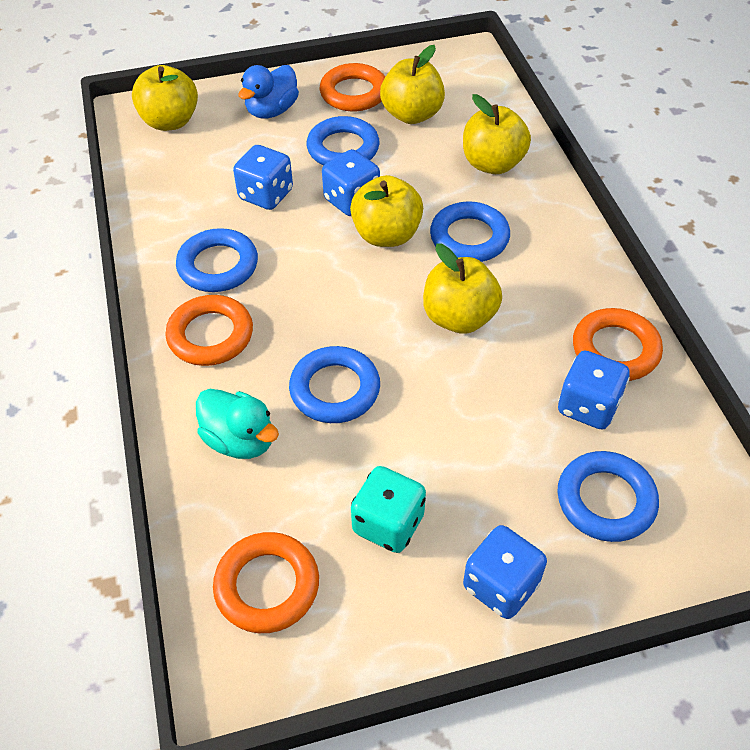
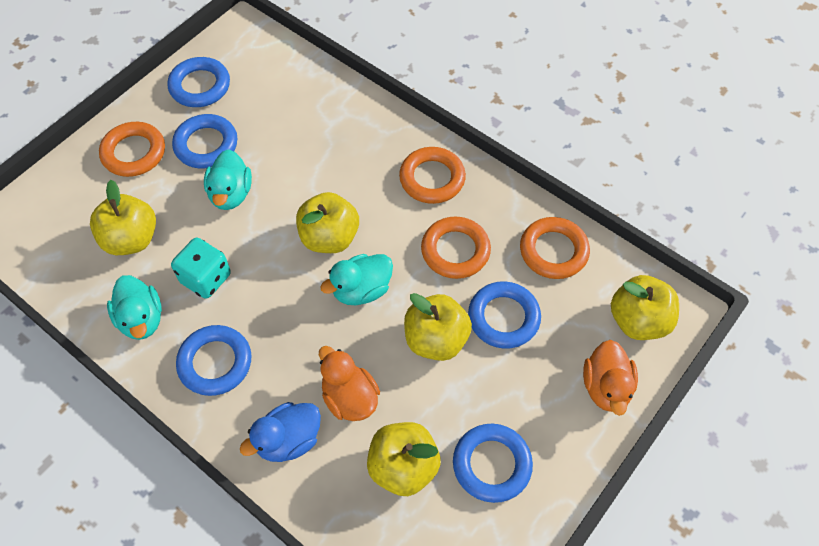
blue dice: 4 -> 0
orange duck: 0 -> 2
turquoise duck: 1 -> 3

